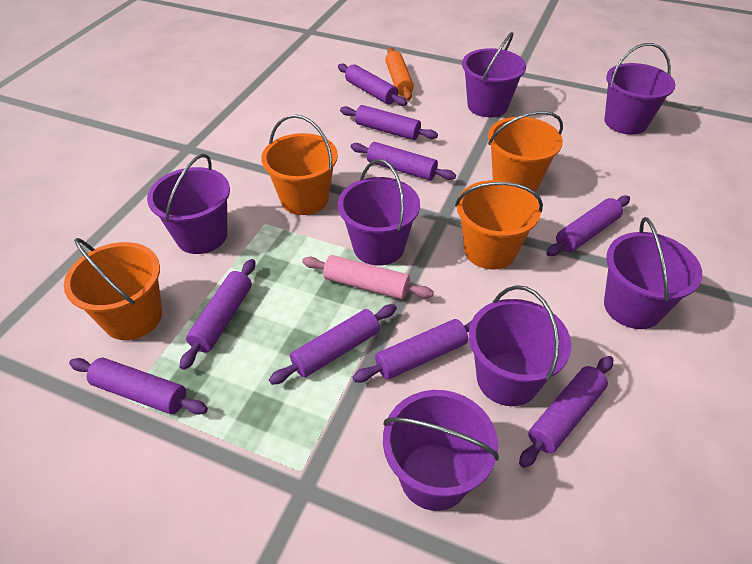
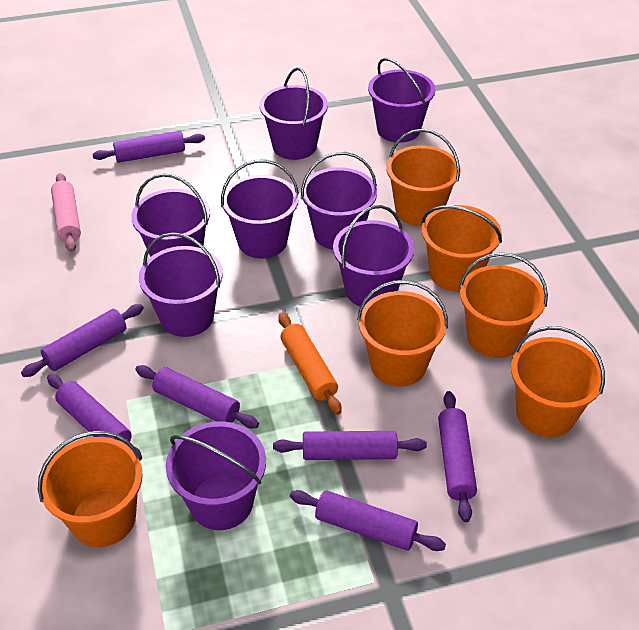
orange bucket: 4 -> 6
purple bucket: 7 -> 8
purple rolling pin: 9 -> 7

